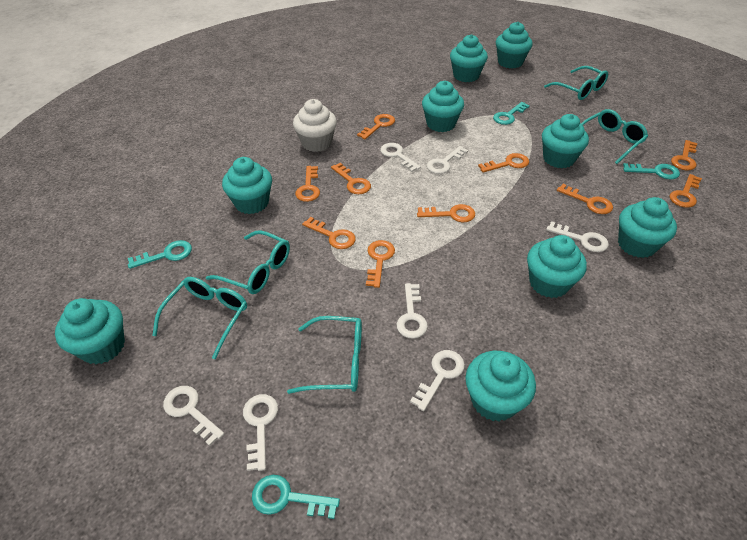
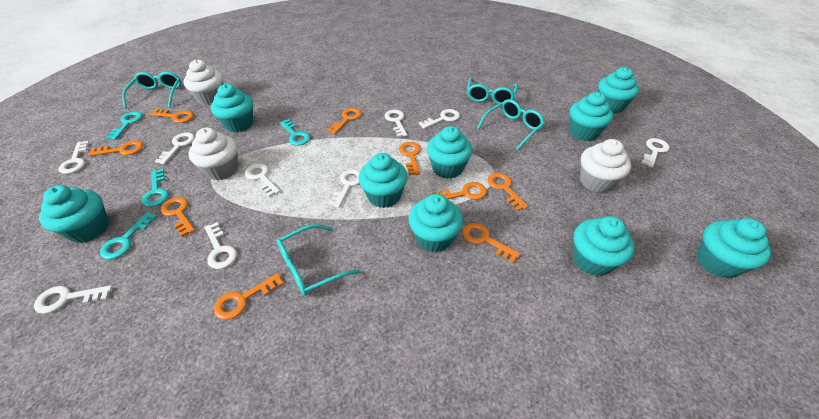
orange key: 10 -> 9
turquoise glasses: 5 -> 4
white cupcake: 1 -> 3
white key: 7 -> 9

